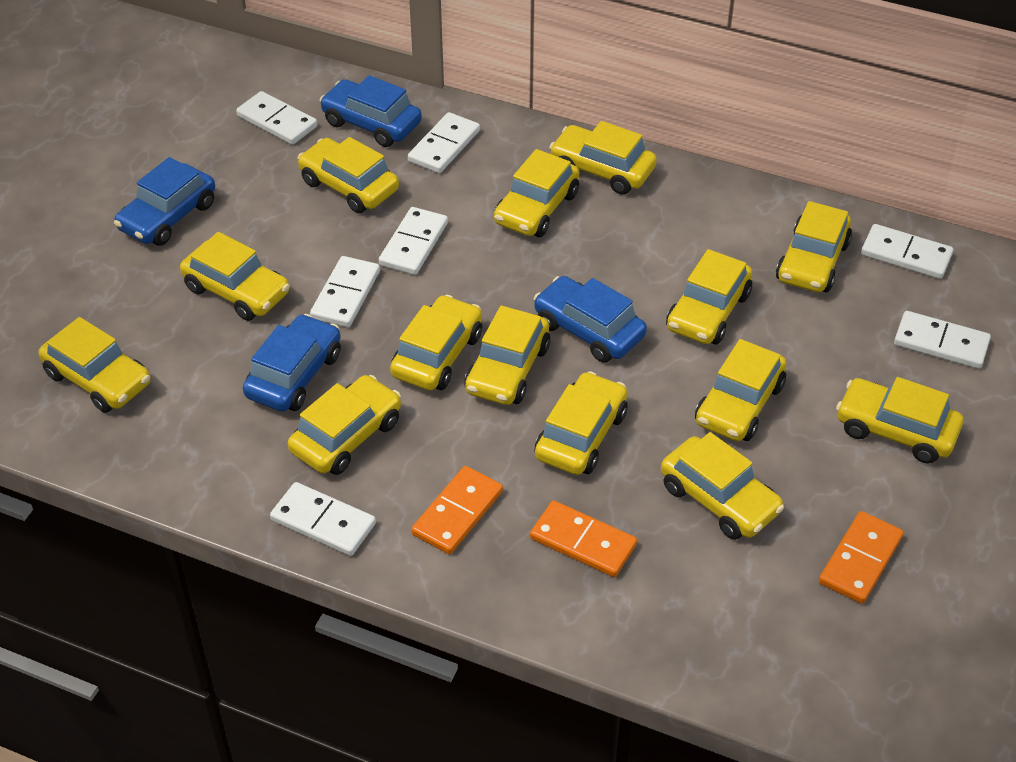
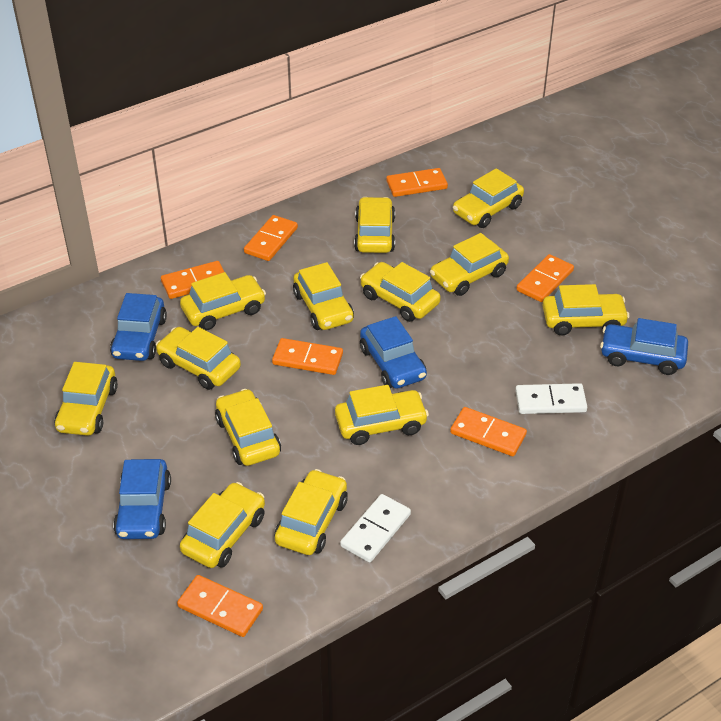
orange domino: 3 -> 7
white domino: 7 -> 2
yellow car: 14 -> 13

